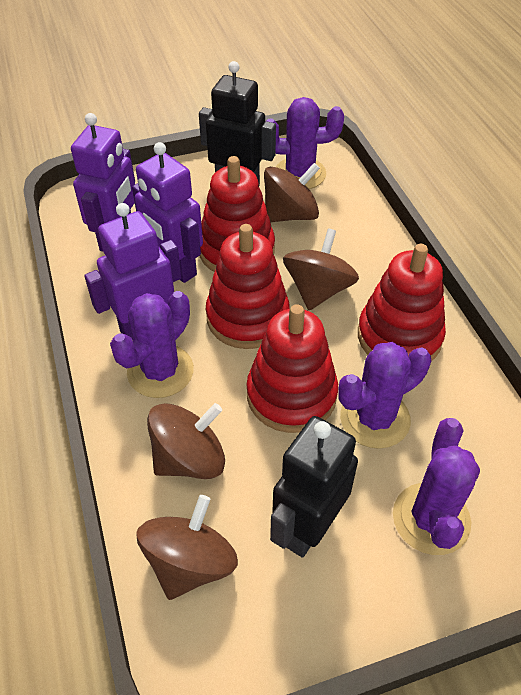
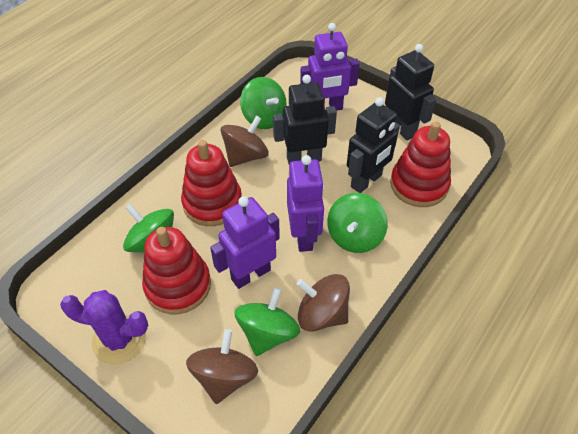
black robot: 2 -> 3
brown spinning top: 4 -> 3
green spinning top: 0 -> 4
purple cactus: 4 -> 1
red stacking toy: 4 -> 3

